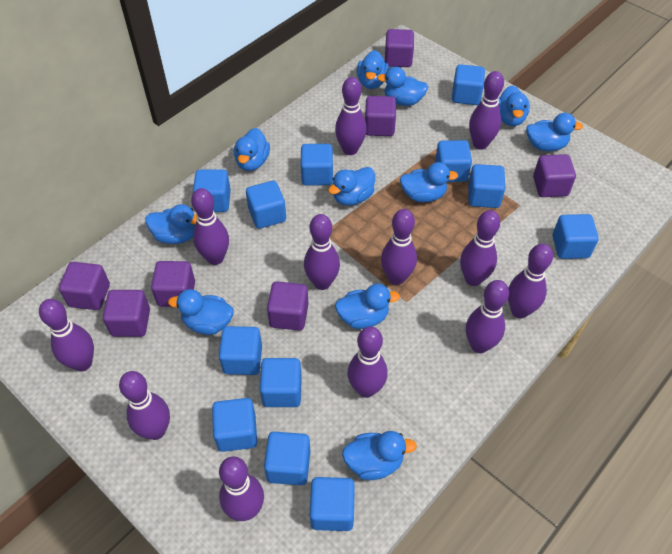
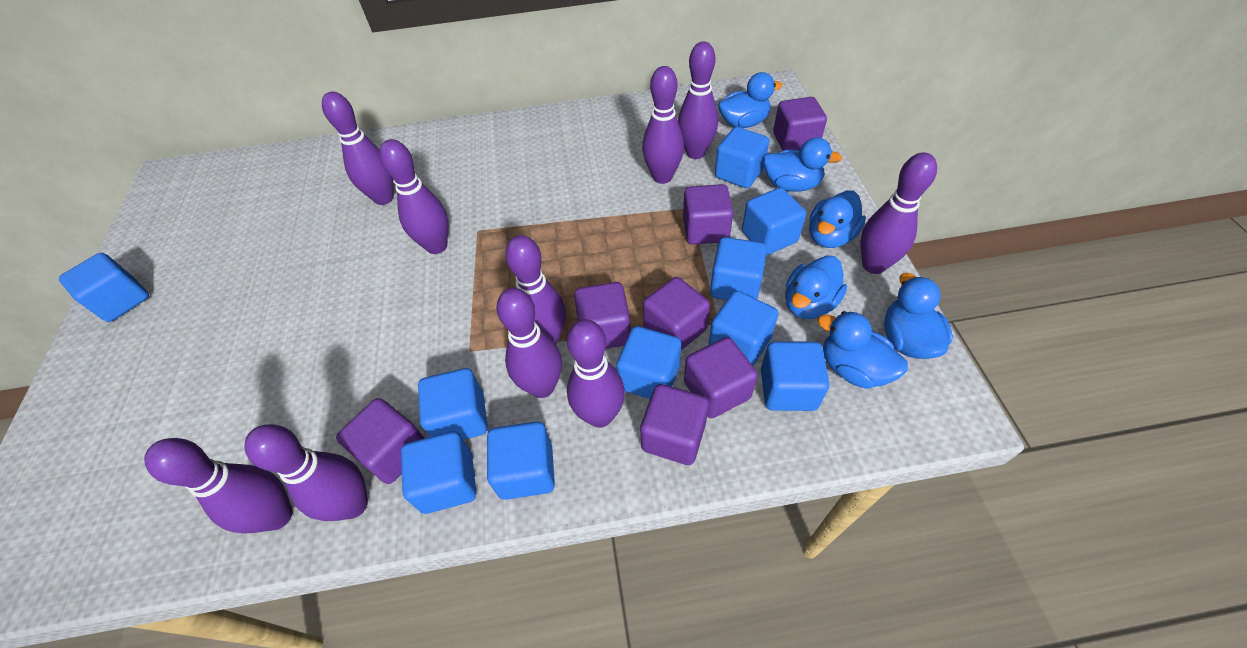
blue cube: 12 -> 10
blue duck: 11 -> 6
purple bowling pin: 12 -> 10

